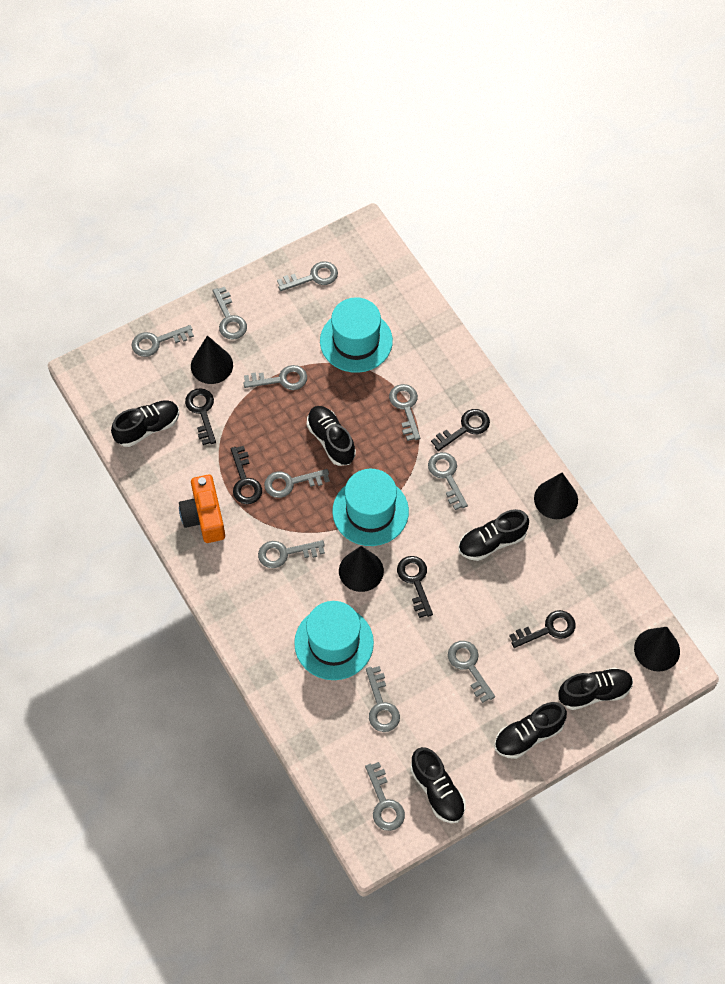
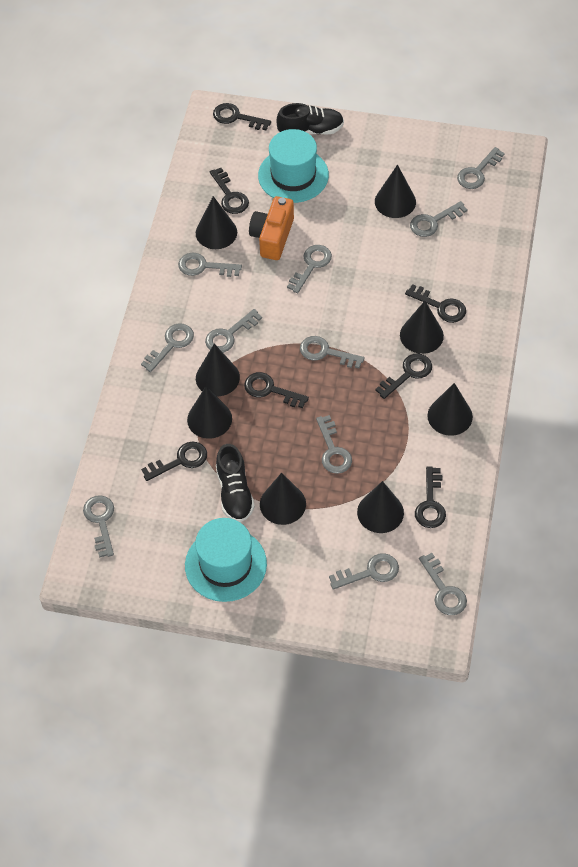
black cone: 4 -> 8
black key: 5 -> 7
black shoe: 6 -> 2
turquoise hat: 3 -> 2

